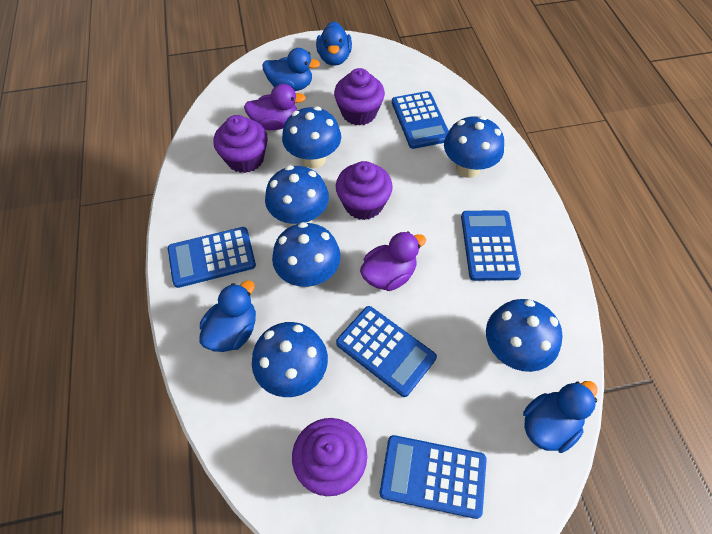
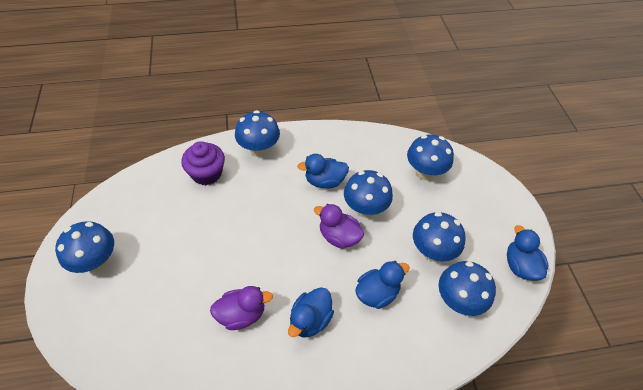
blue calculator: 5 -> 0
purple cupcake: 4 -> 1

